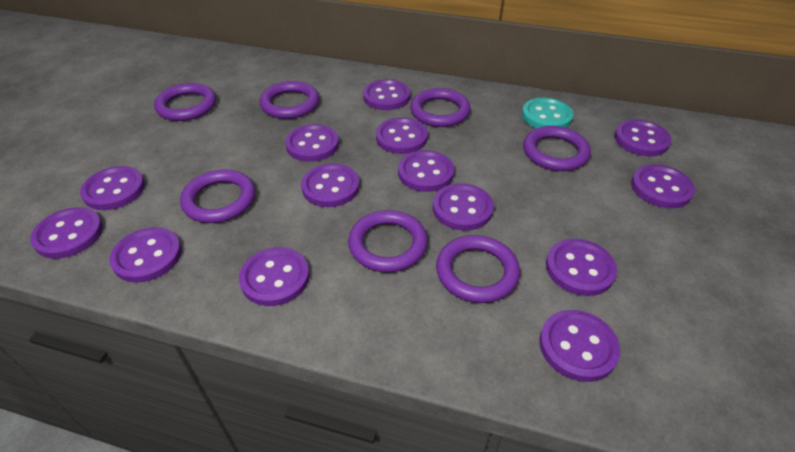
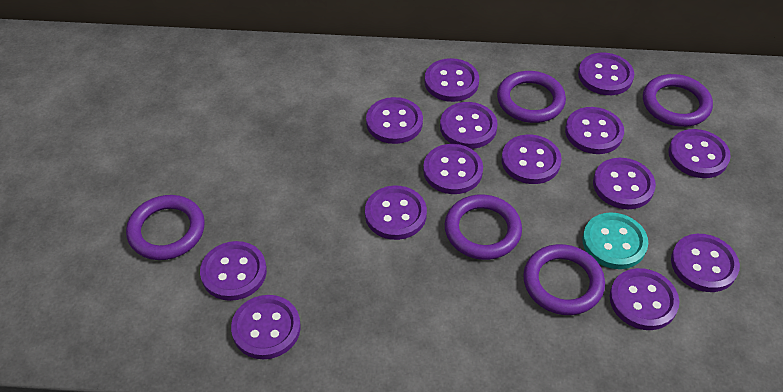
purple ring: 7 -> 5

